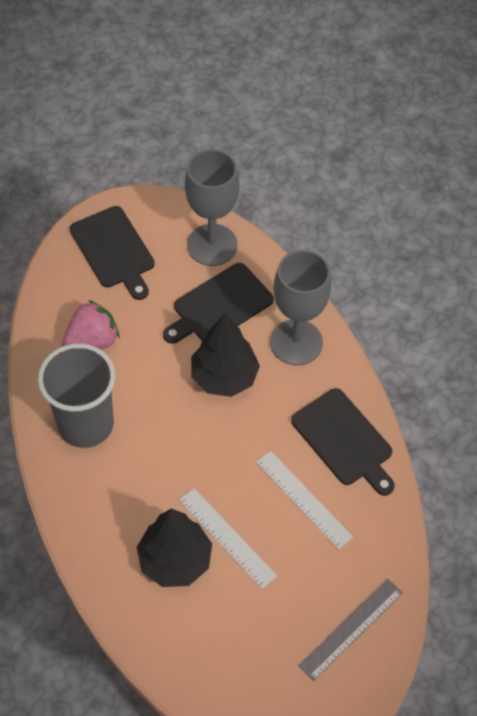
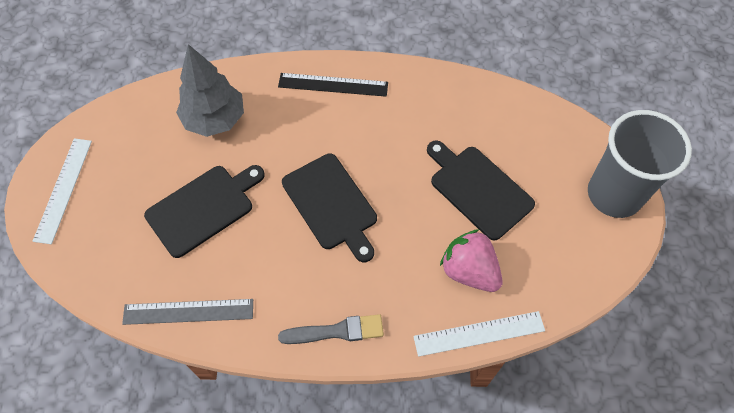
black ruler: 0 -> 1
black tree: 2 -> 0
grey brush: 0 -> 1
grey goblet: 2 -> 0
grey tree: 0 -> 1

